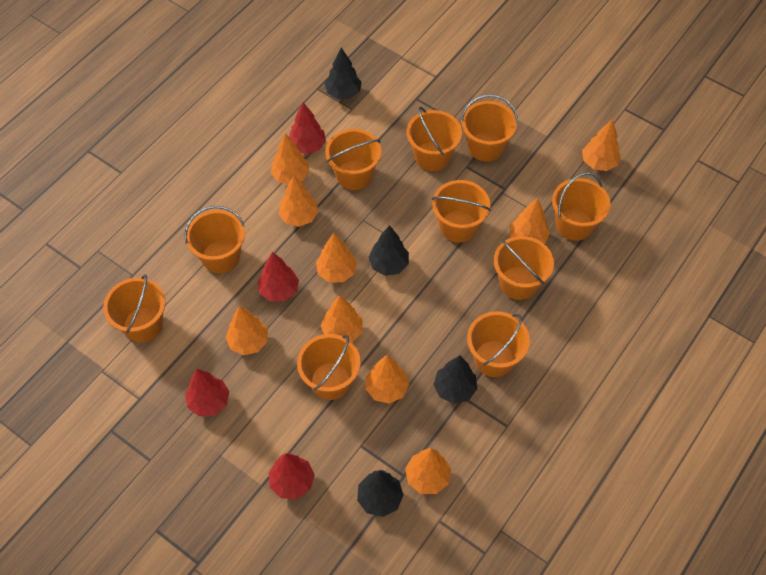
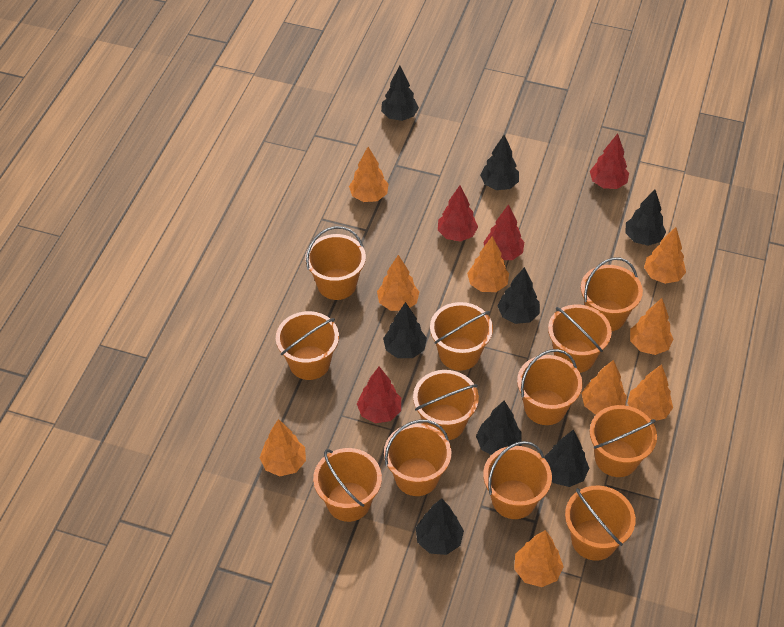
black tree: 4 -> 8
orange bucket: 10 -> 12

